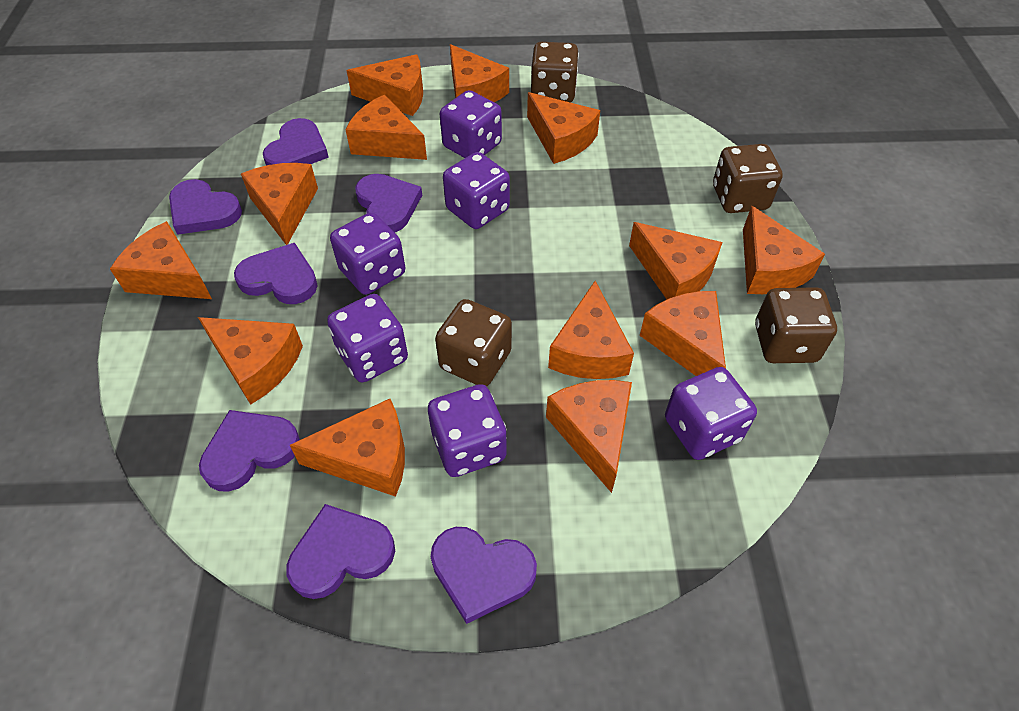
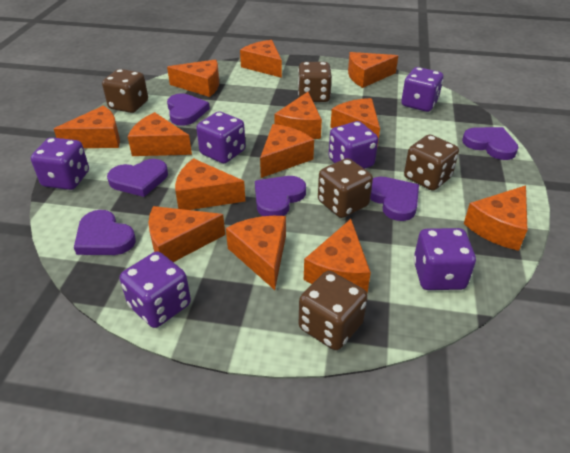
brown dice: 4 -> 5
purple heart: 7 -> 6

